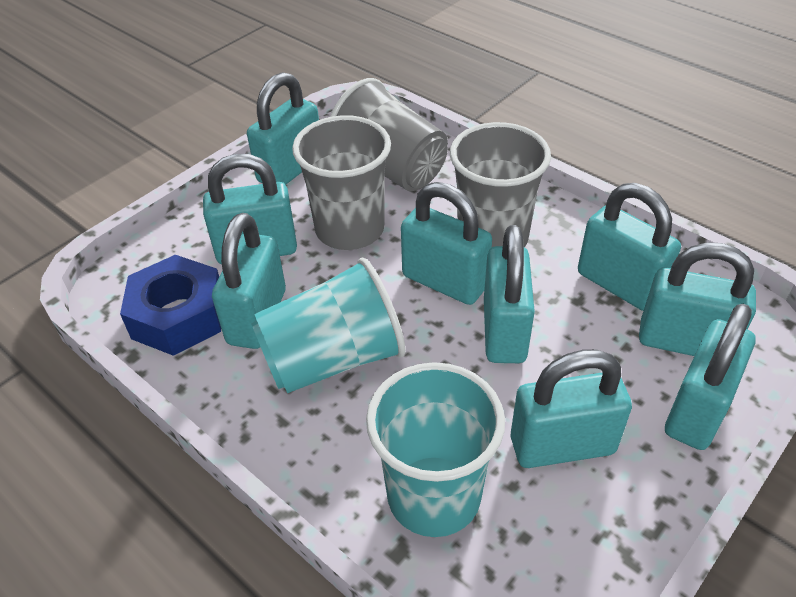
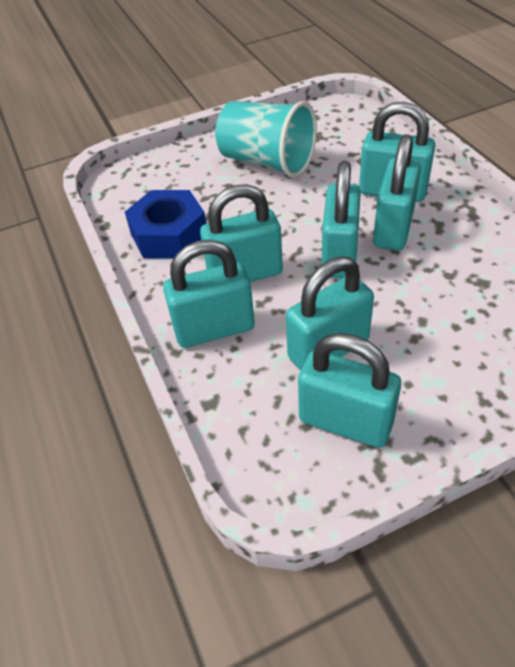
grey cup: 3 -> 0
turquoise cup: 2 -> 1
turquoise padlock: 9 -> 7

